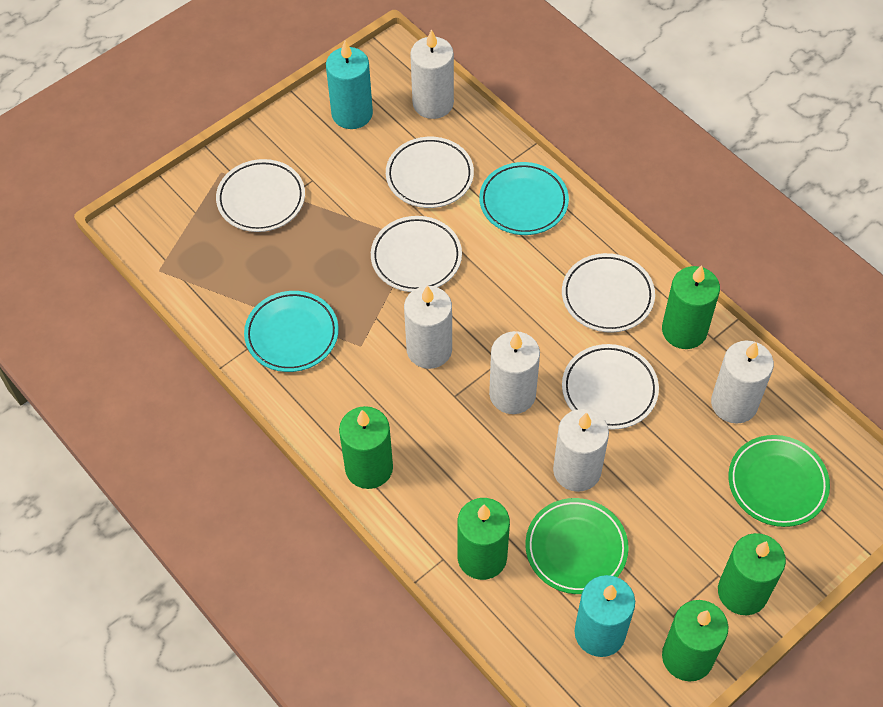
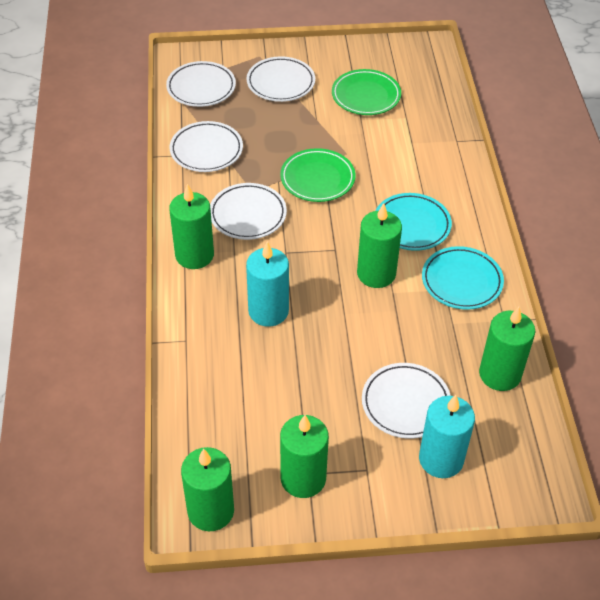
white candle: 5 -> 0

